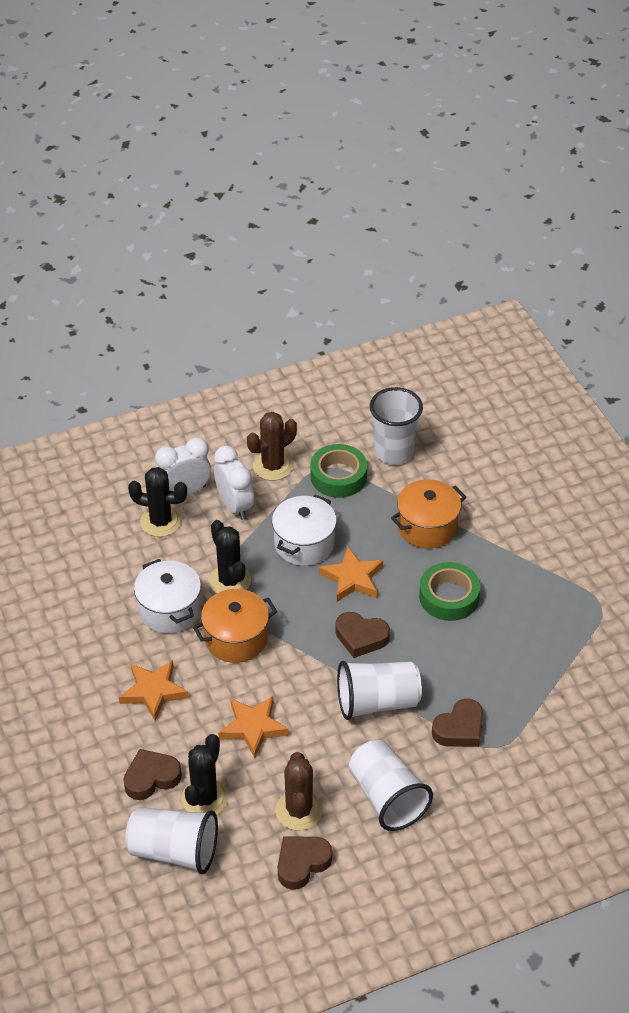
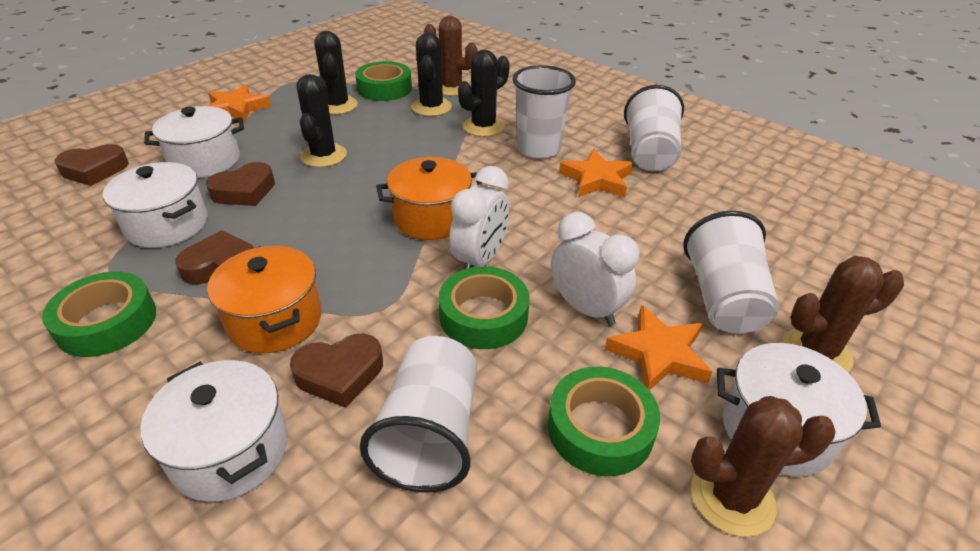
black cactus: 3 -> 4
brown cactus: 2 -> 3
green tape: 2 -> 4
white pot: 2 -> 4

